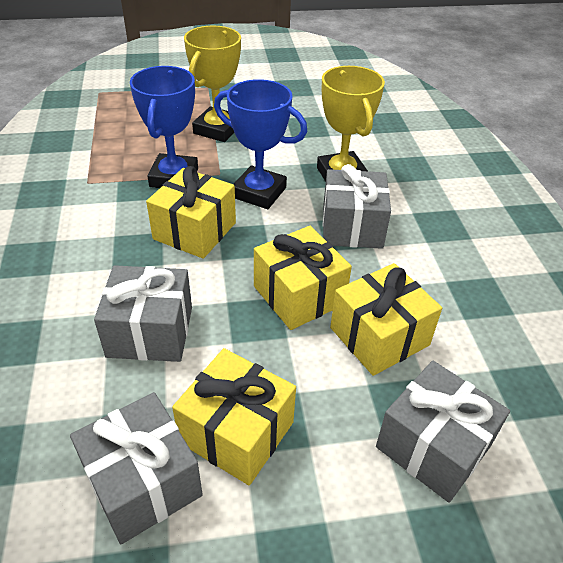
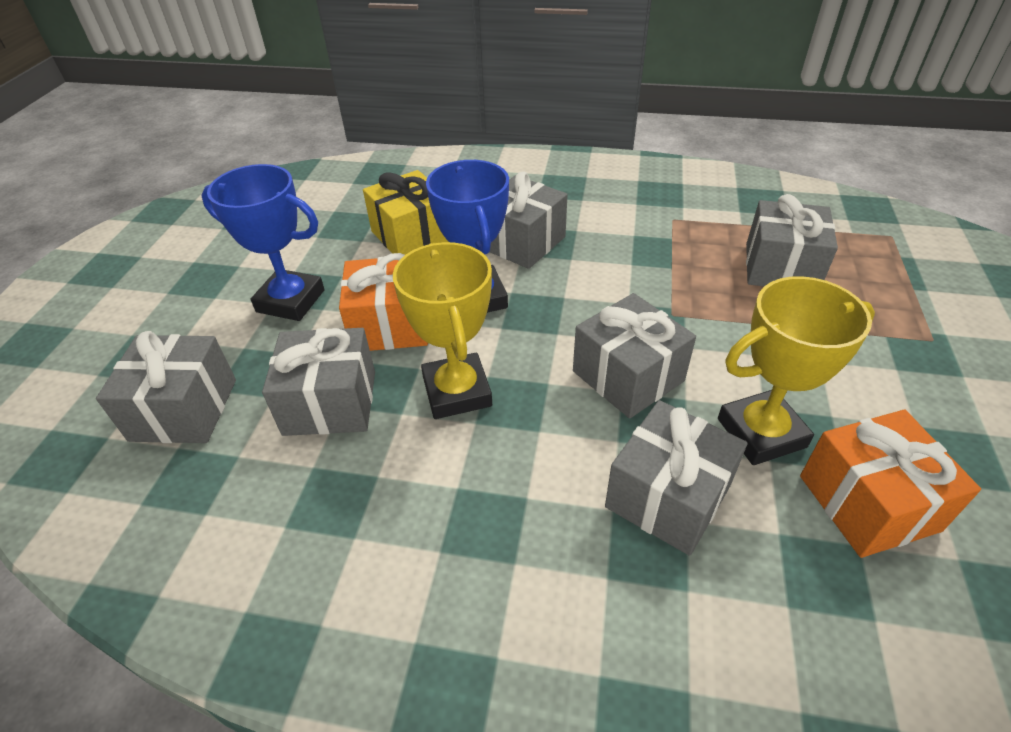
grey gift: 4 -> 6
orange gift: 0 -> 2
yellow gift: 4 -> 1

